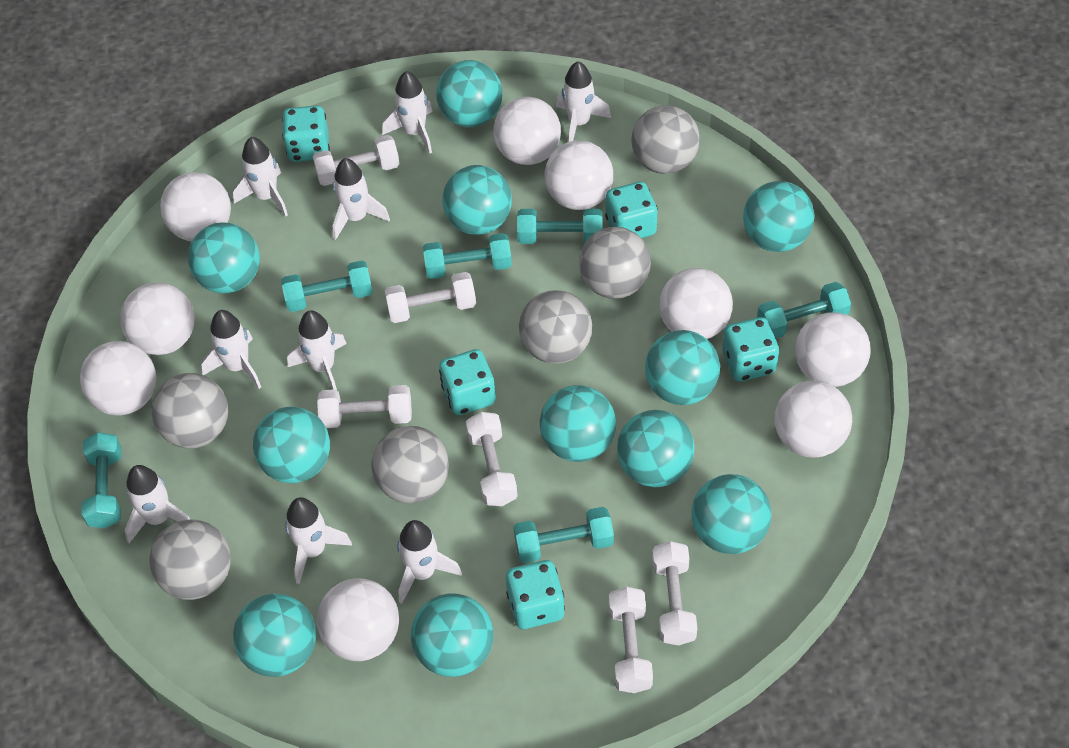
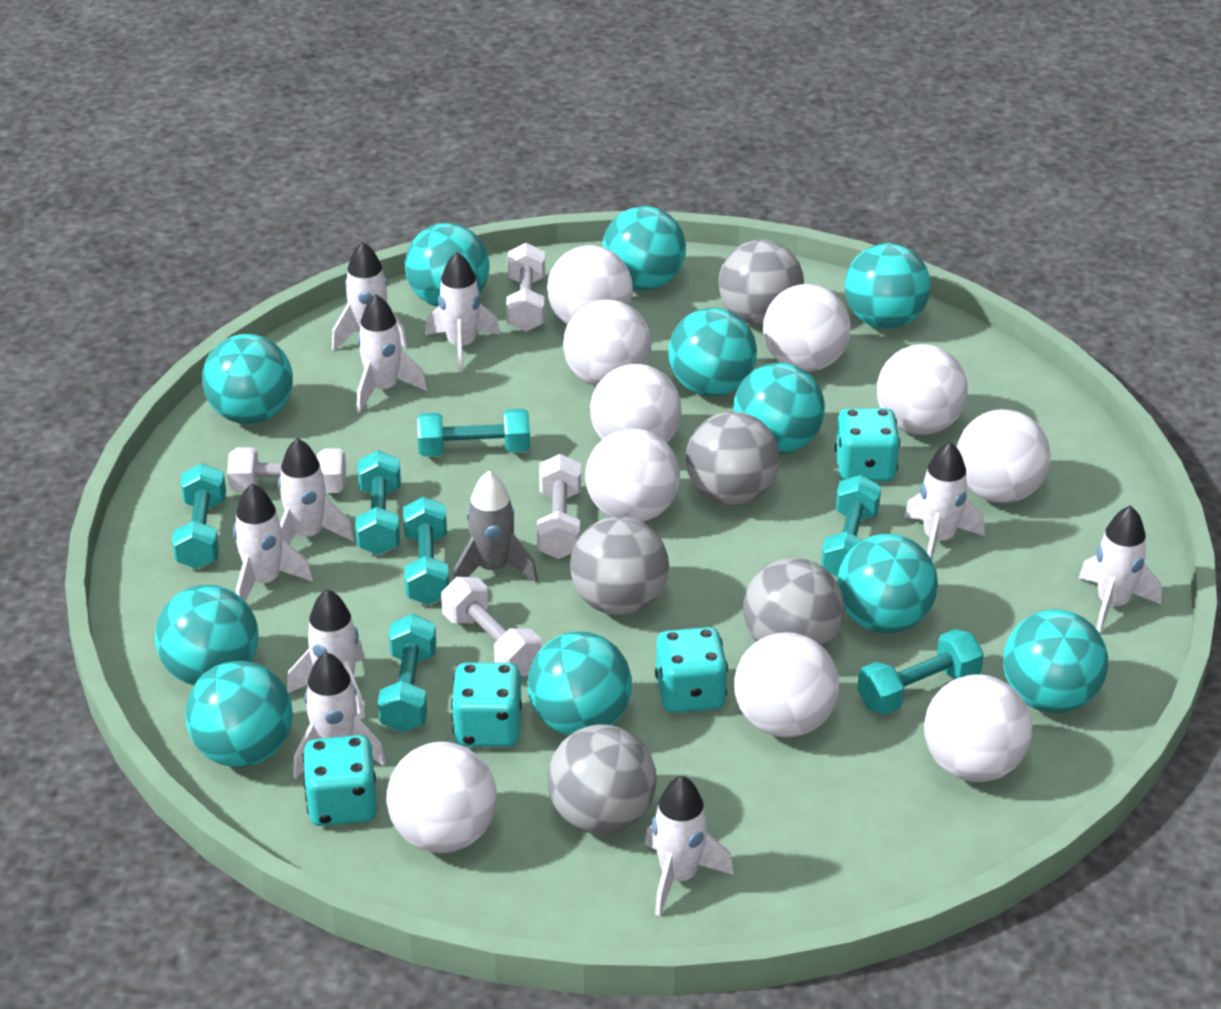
grey ball: 6 -> 5
grey rocket: 0 -> 1
turquoise dice: 5 -> 4
turquoise dumbbell: 6 -> 7
white ball: 9 -> 10
white dumbbell: 6 -> 4
white rocket: 9 -> 10

